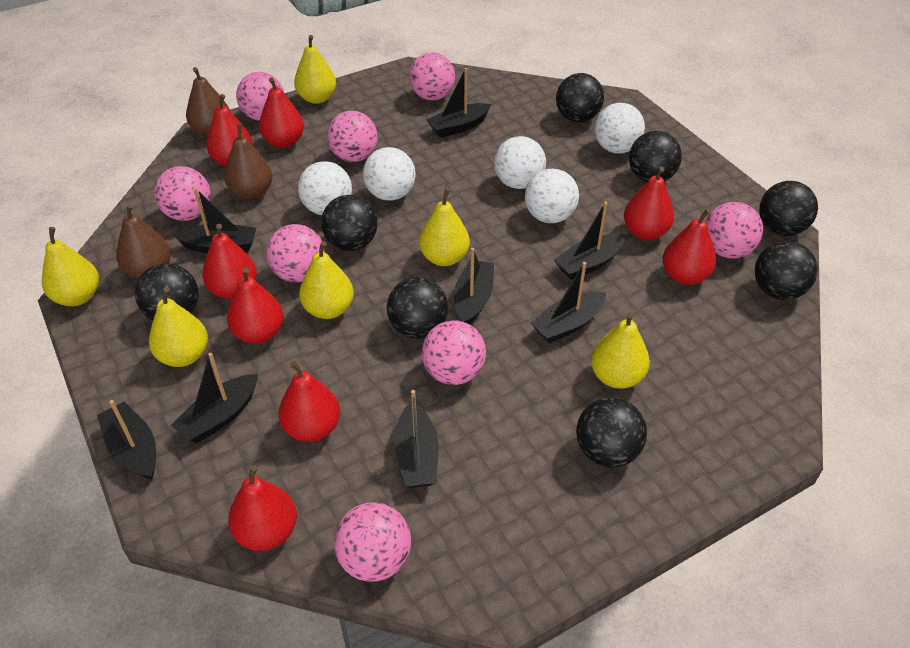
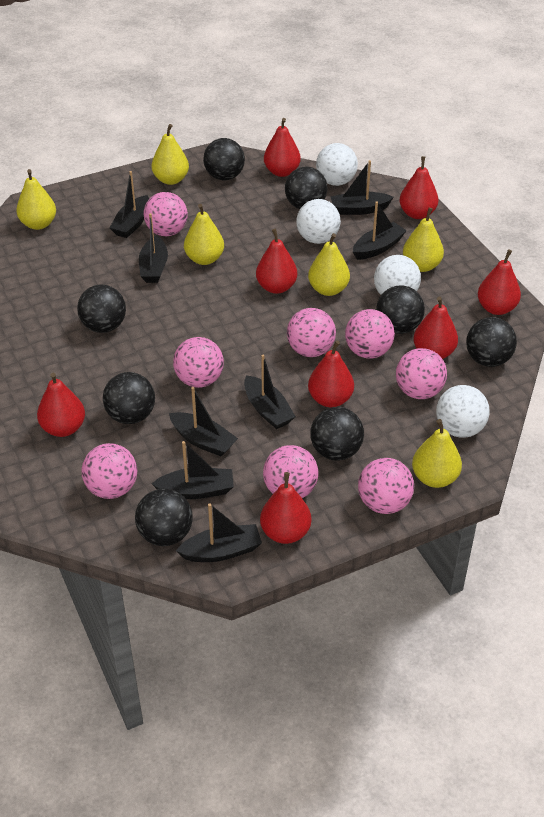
brown pear: 3 -> 0
white ball: 5 -> 4

